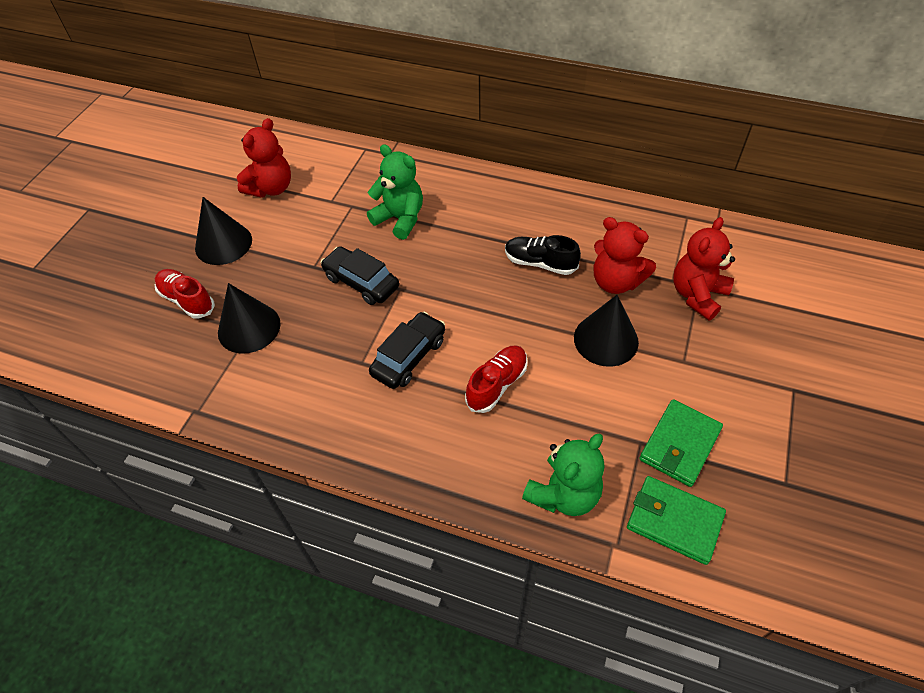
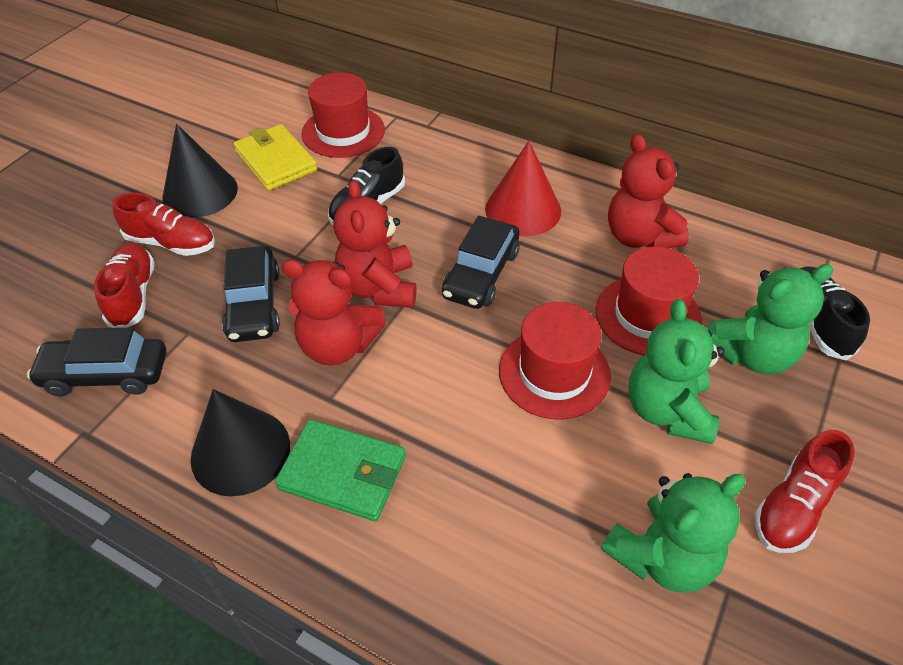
black car: 2 -> 3
black cone: 3 -> 2
black shoe: 1 -> 2
green teddy bear: 2 -> 3
green wallet: 2 -> 1
red cone: 0 -> 1
red hat: 0 -> 3
red shoe: 2 -> 3
yellow wallet: 0 -> 1

